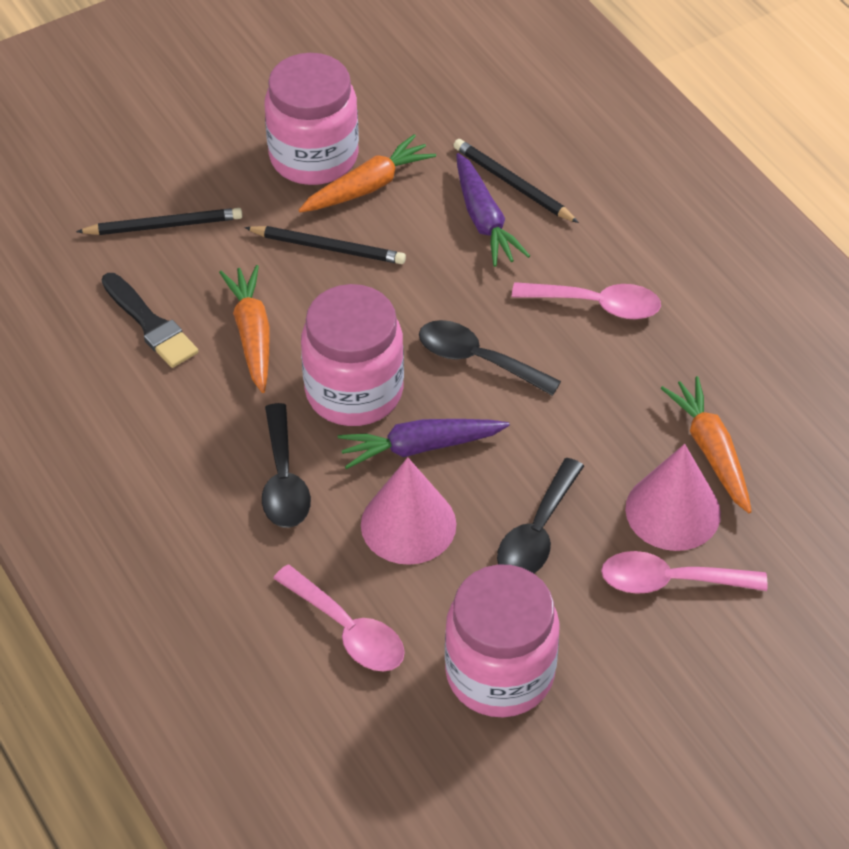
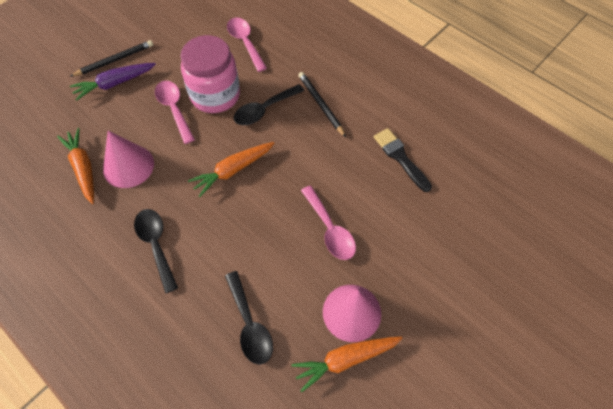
black pencil: 3 -> 2
pink jar: 3 -> 1
purple carrot: 2 -> 1

